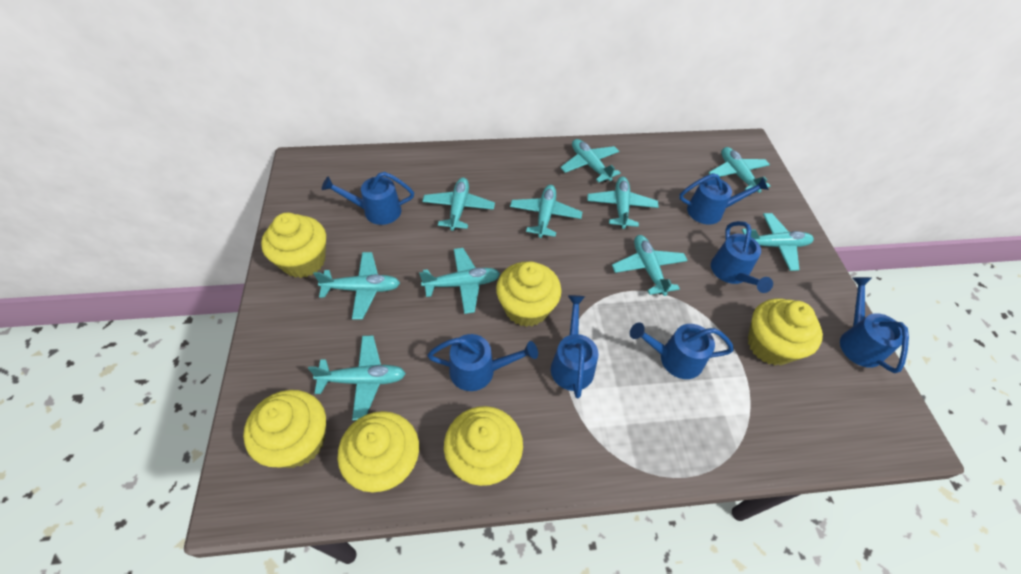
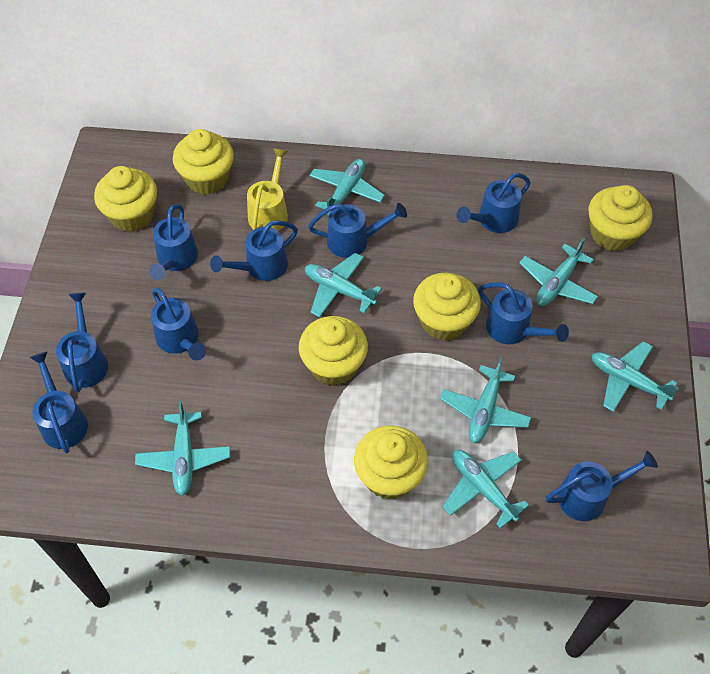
blue watering can: 7 -> 9
turquoise plane: 10 -> 7
yellow watering can: 0 -> 1

